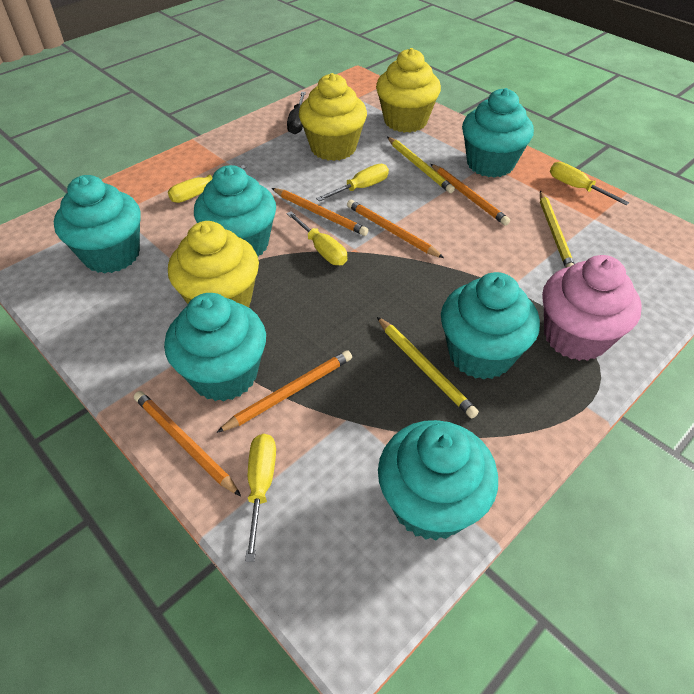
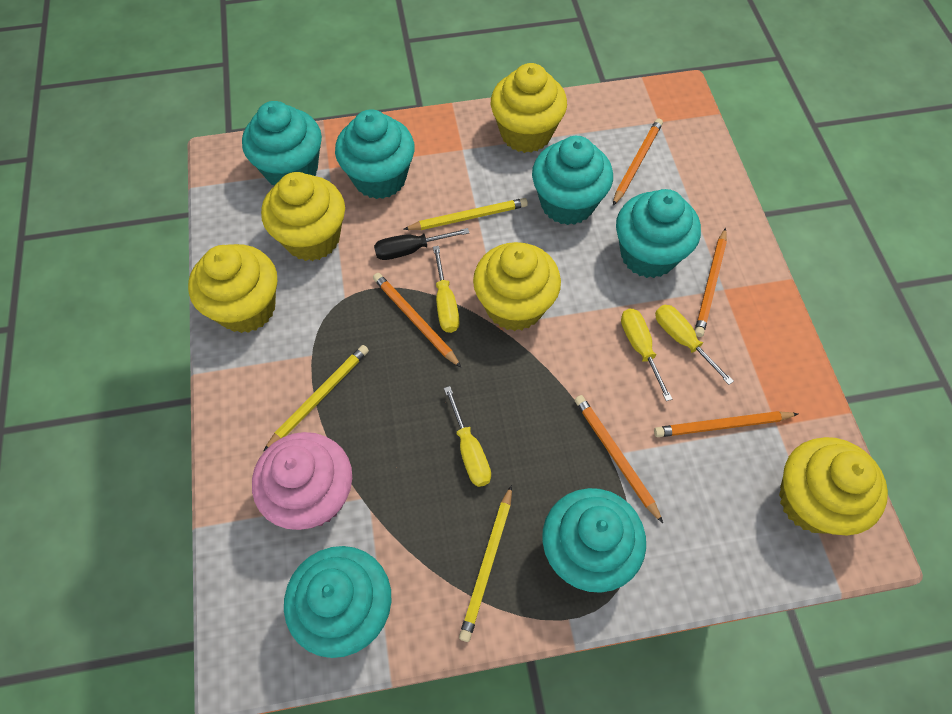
yellow cupcake: 3 -> 5
yellow screwdriver: 5 -> 4

